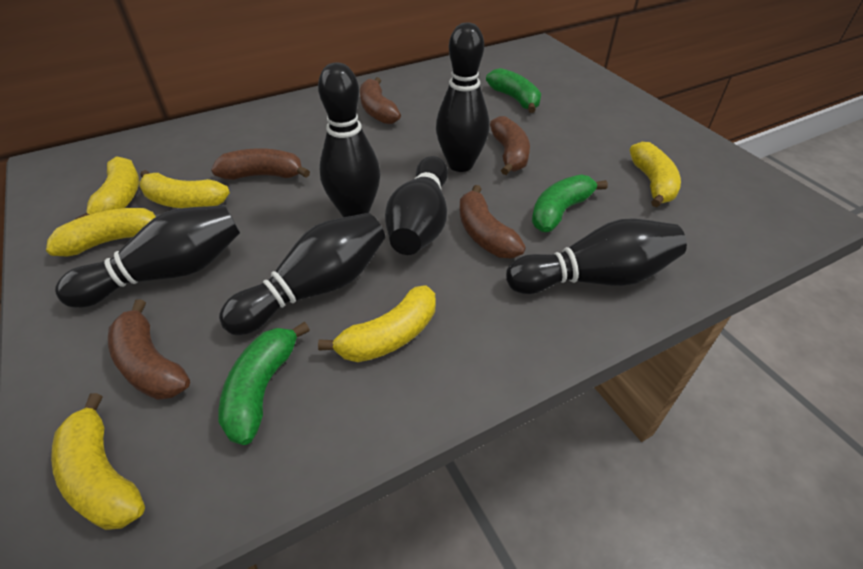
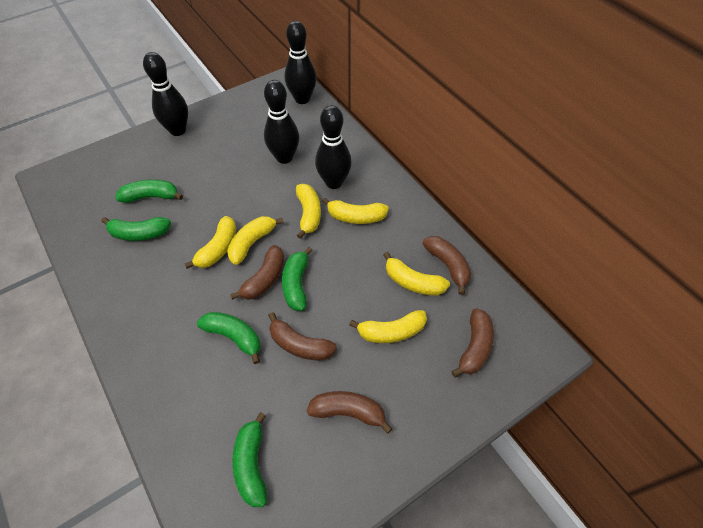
black bowling pin: 6 -> 4
green banana: 3 -> 5

